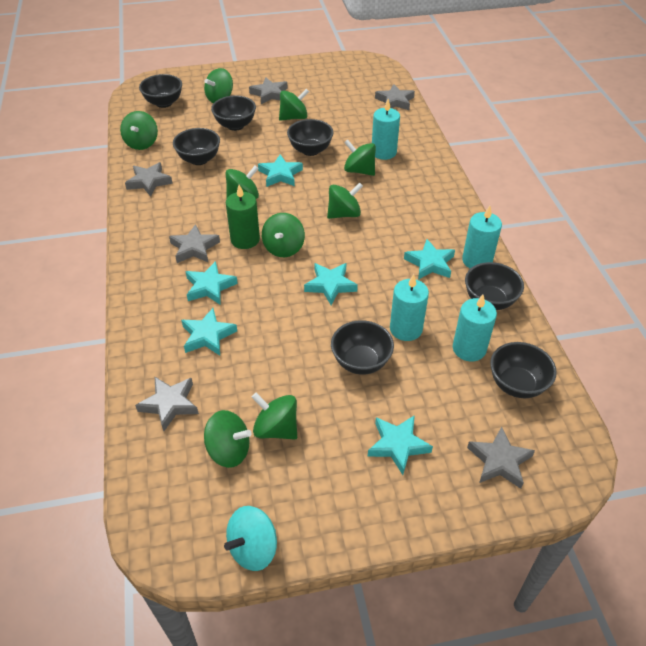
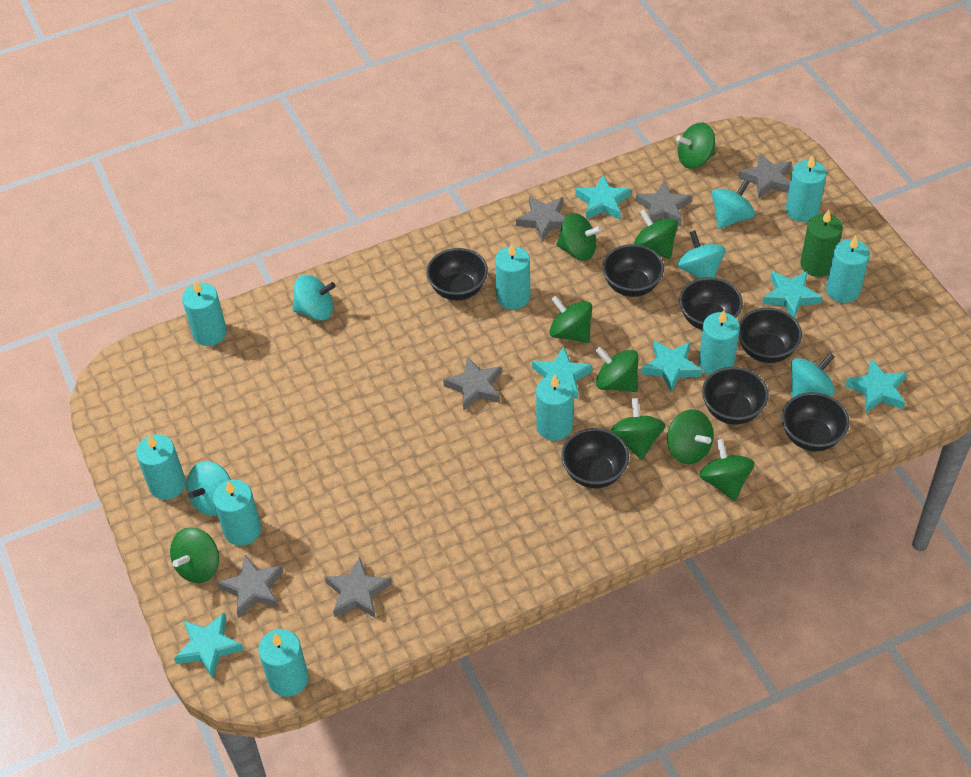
turquoise candle: 4 -> 9
turquoise spinning top: 1 -> 5

